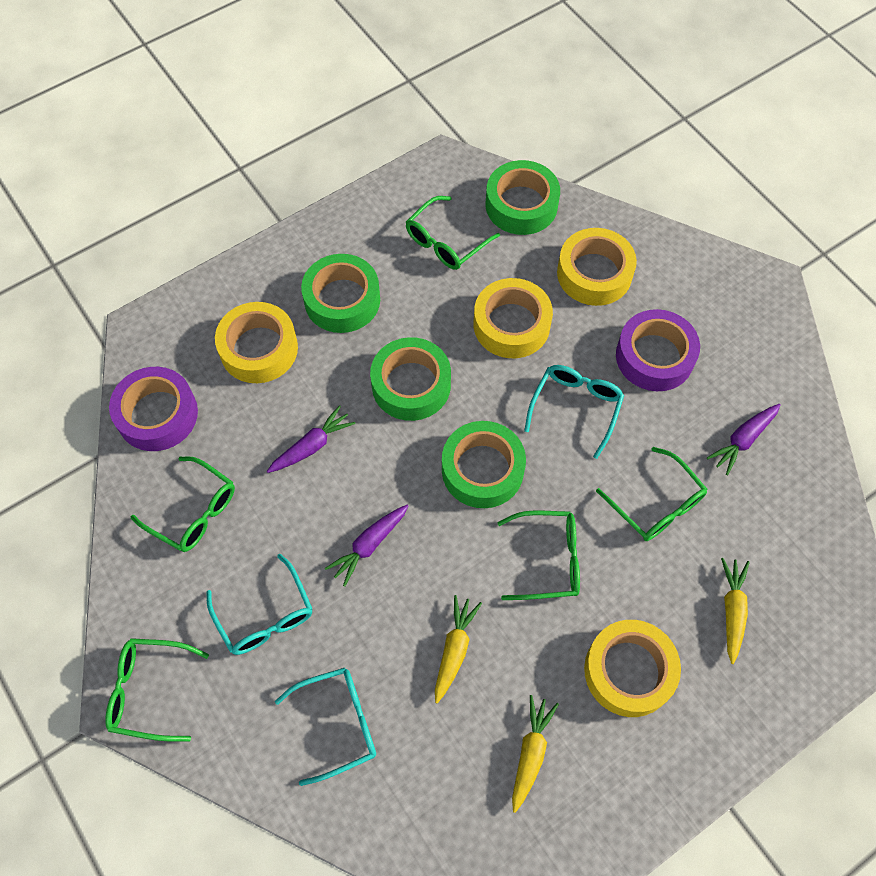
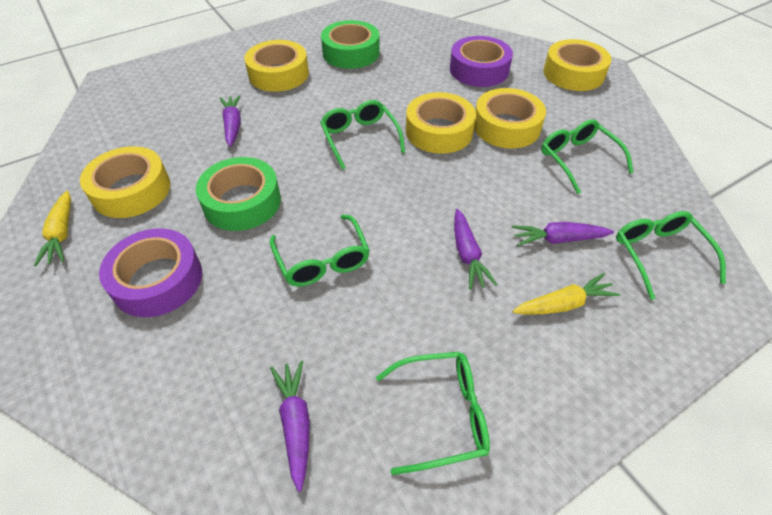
green tape: 4 -> 2
purple carrot: 3 -> 4
turquoise glasses: 3 -> 0
yellow carrot: 3 -> 2
yellow tape: 4 -> 5

